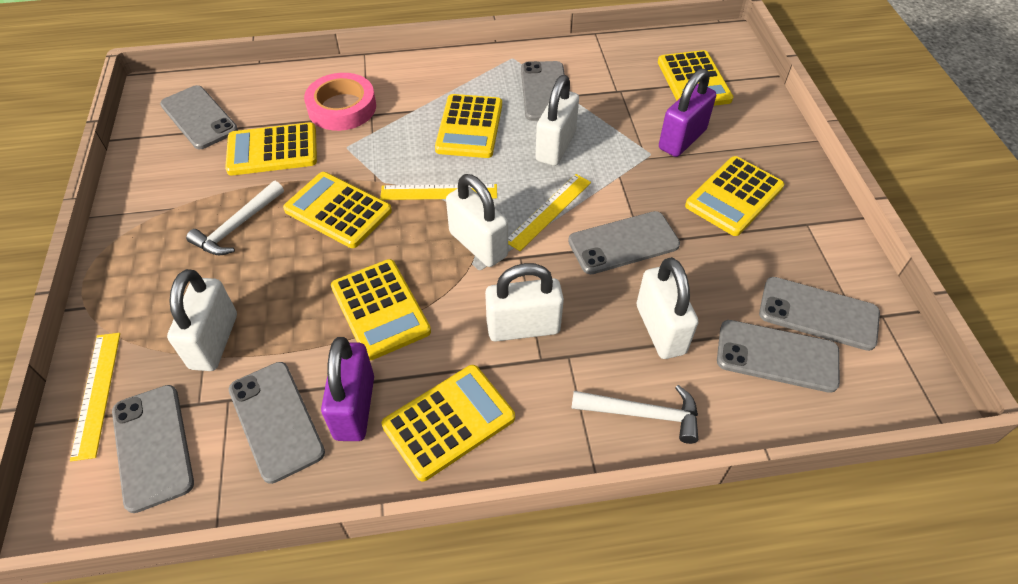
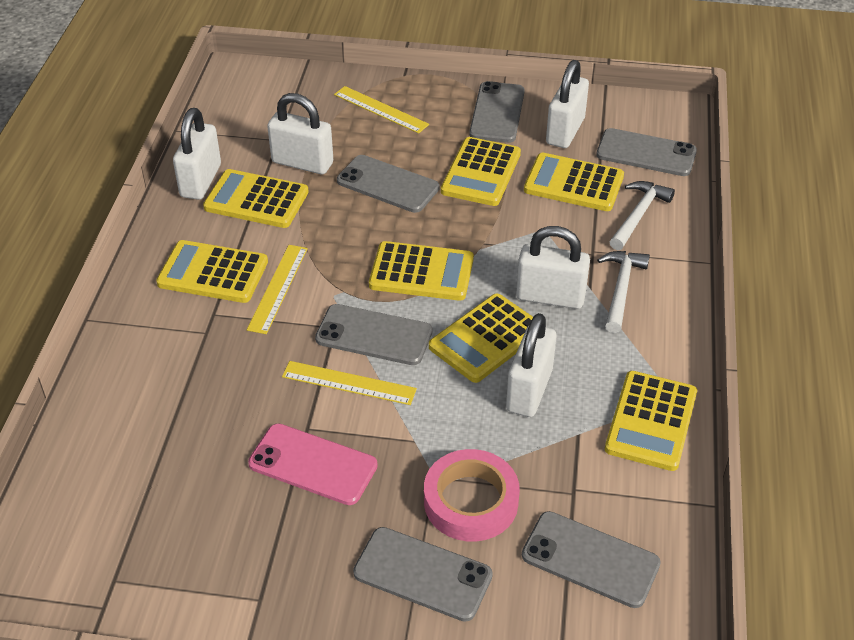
grey phone: 7 -> 6
pink phone: 0 -> 1
purple padlock: 2 -> 0

